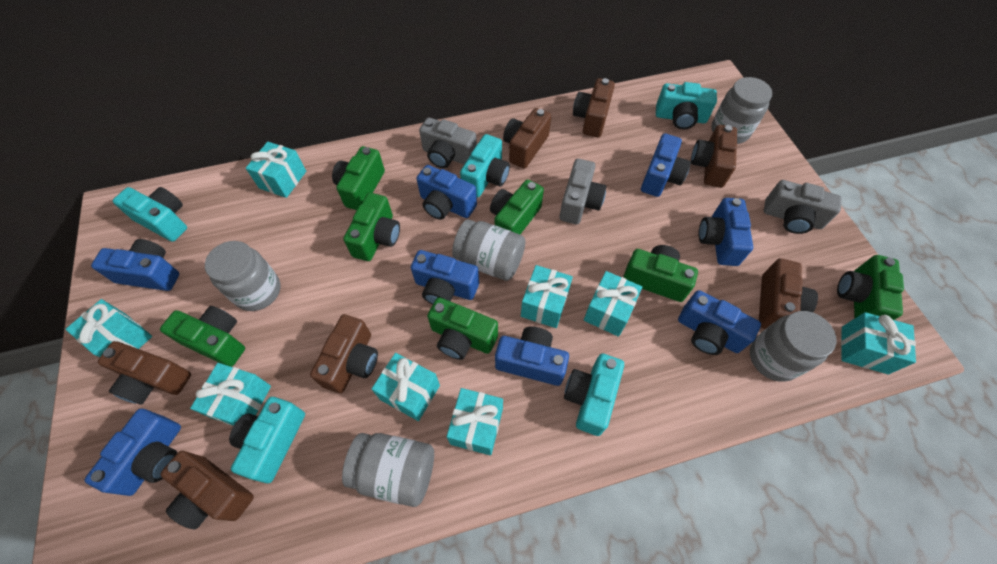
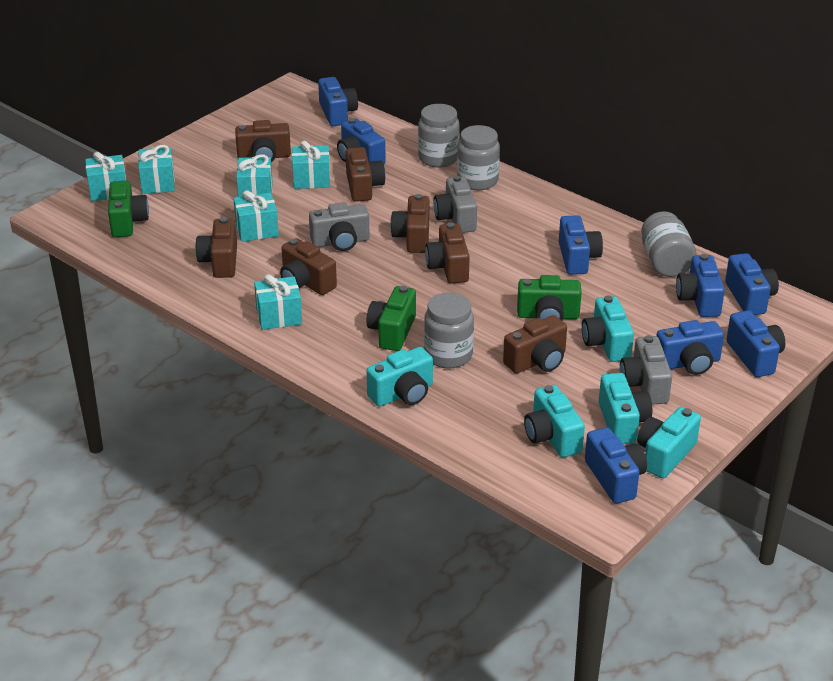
green camera: 7 -> 3
grey jar: 5 -> 4
turquoise gift: 8 -> 6

